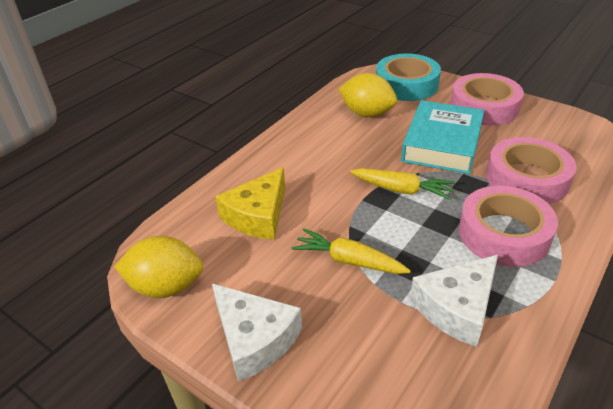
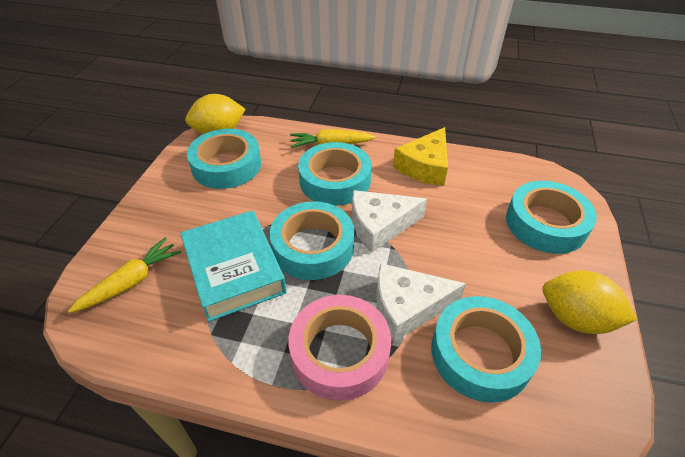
pink tape: 3 -> 1
turquoise tape: 1 -> 5

